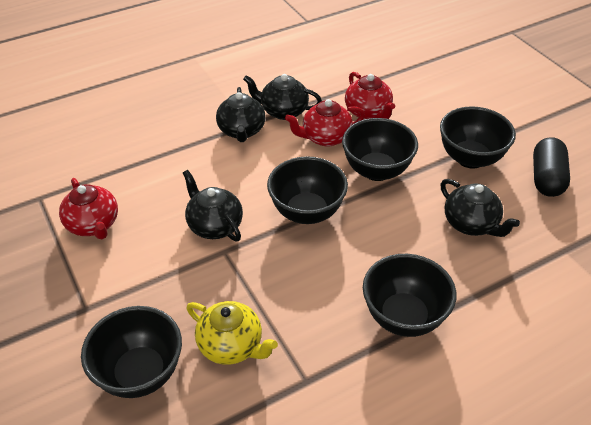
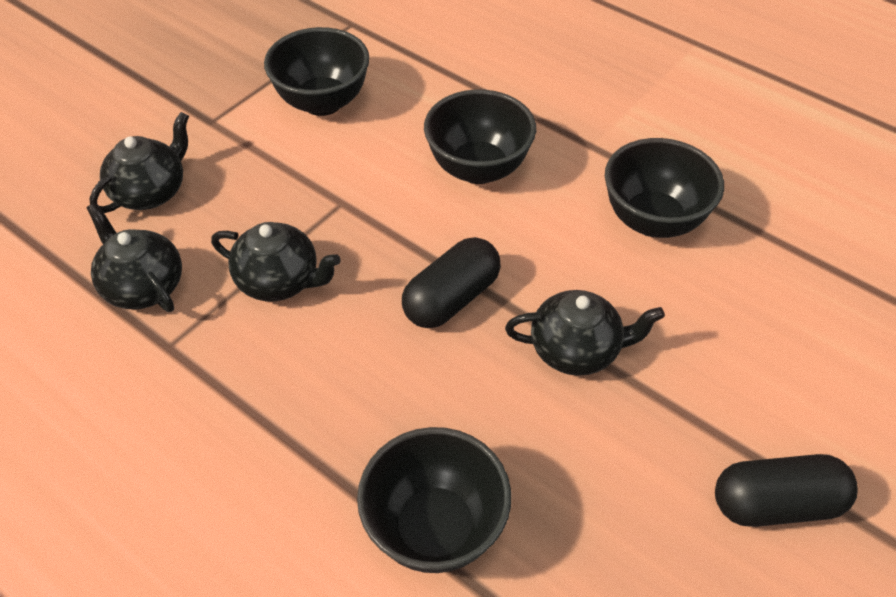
black bowl: 5 -> 4
black capsule: 1 -> 2
red teapot: 3 -> 0
yellow teapot: 1 -> 0

